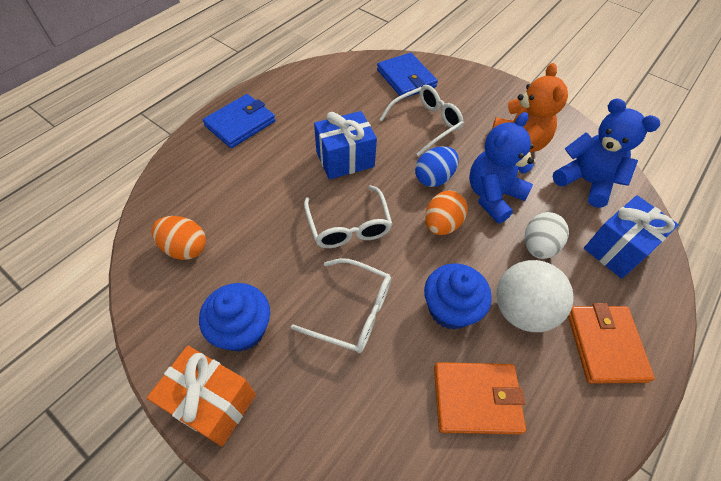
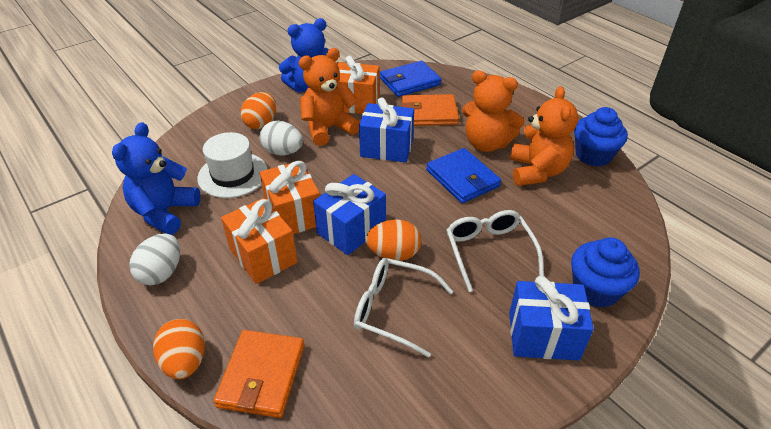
blue egg: 1 -> 0
blue gift: 2 -> 3
orange egg: 2 -> 3
orange gift: 1 -> 3
orange teddy bear: 1 -> 3
white ball: 1 -> 0
white egg: 1 -> 2
white glasses: 3 -> 2
white hat: 0 -> 1

